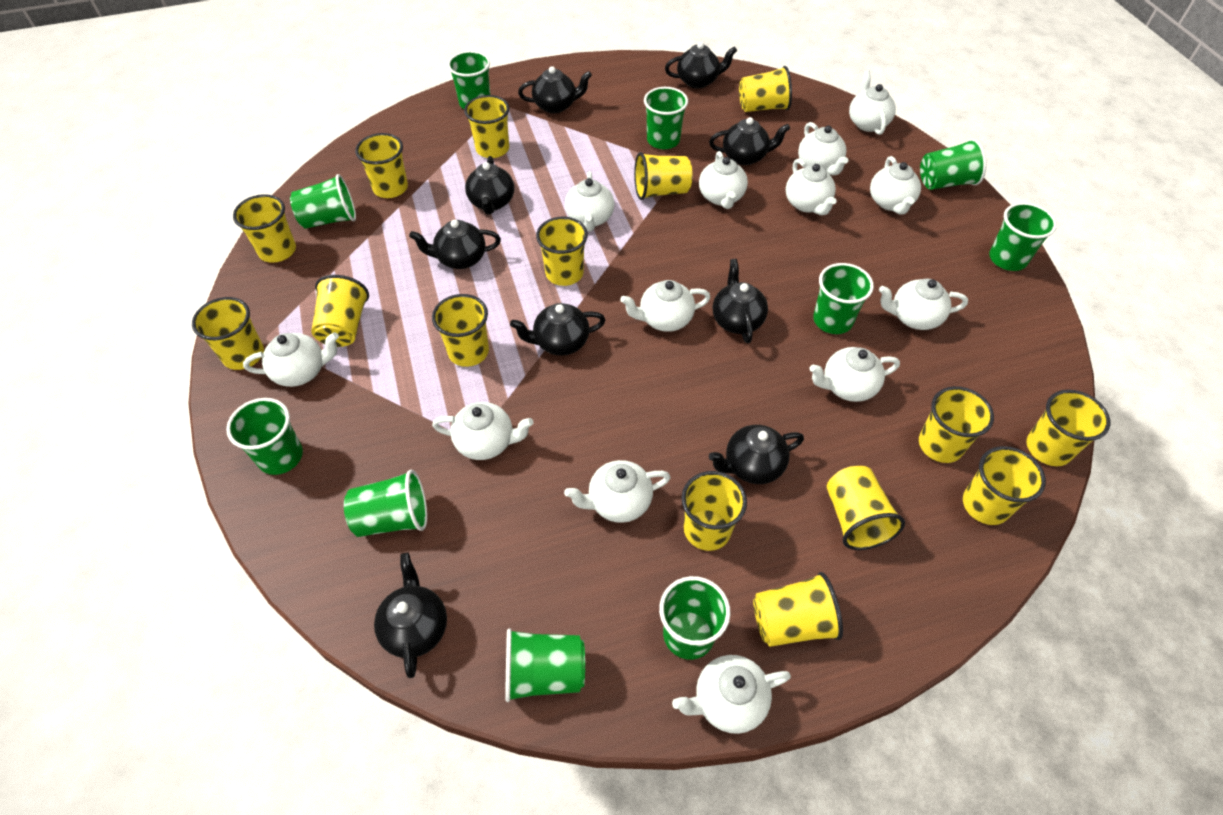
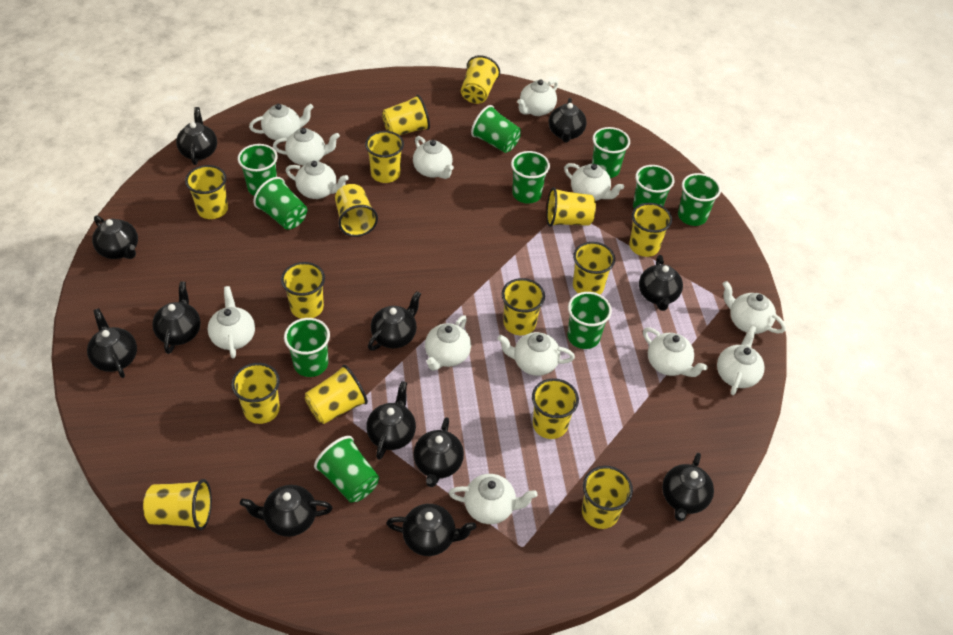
black teapot: 9 -> 12

